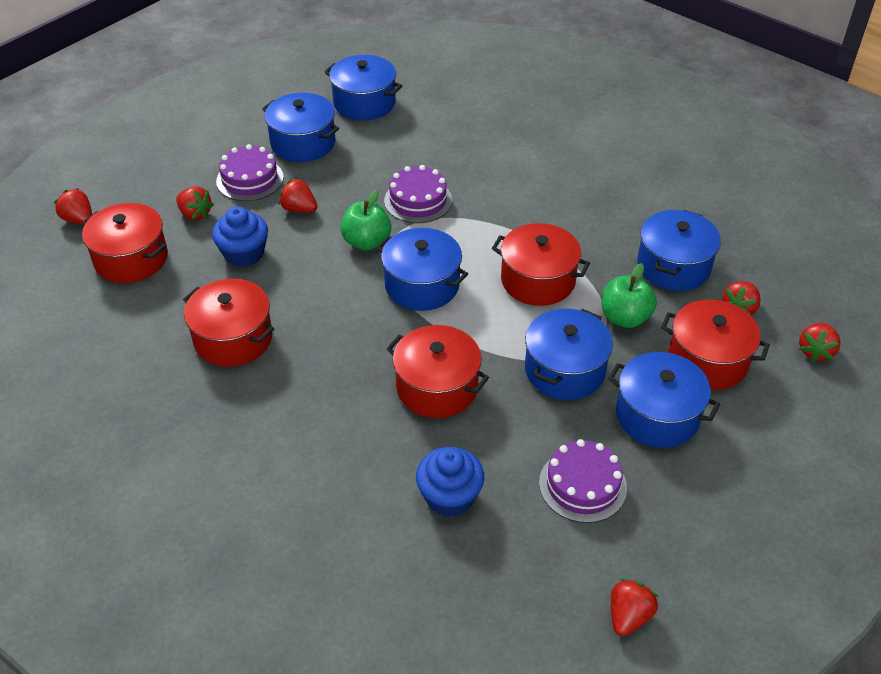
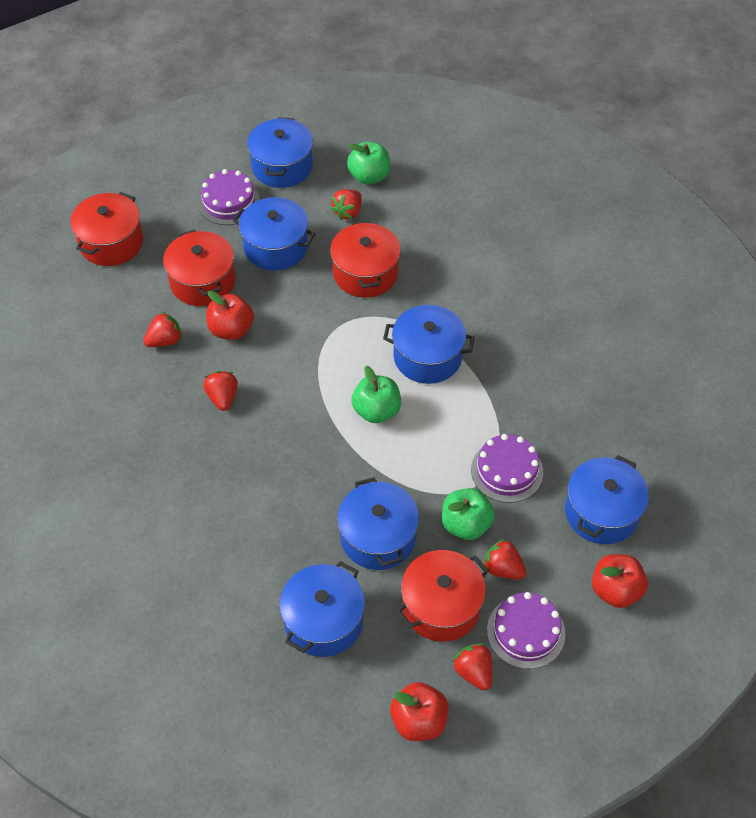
blue cupcake: 2 -> 0
green apple: 2 -> 3
red apple: 0 -> 3
red pot: 5 -> 4
red strawberry: 6 -> 5

